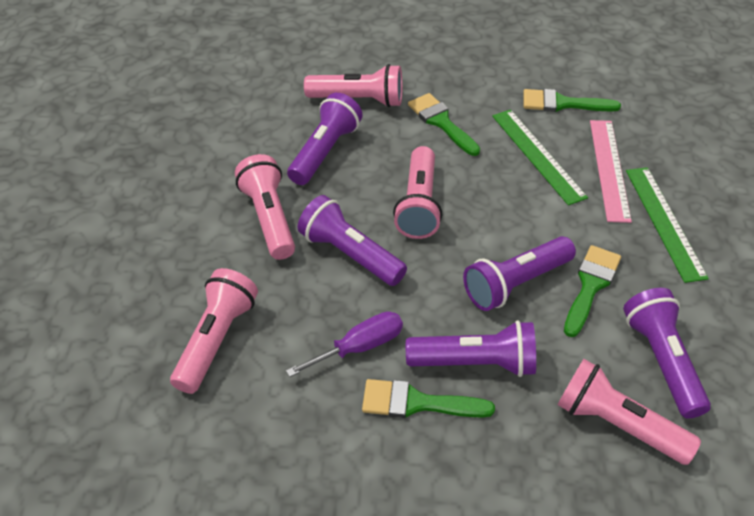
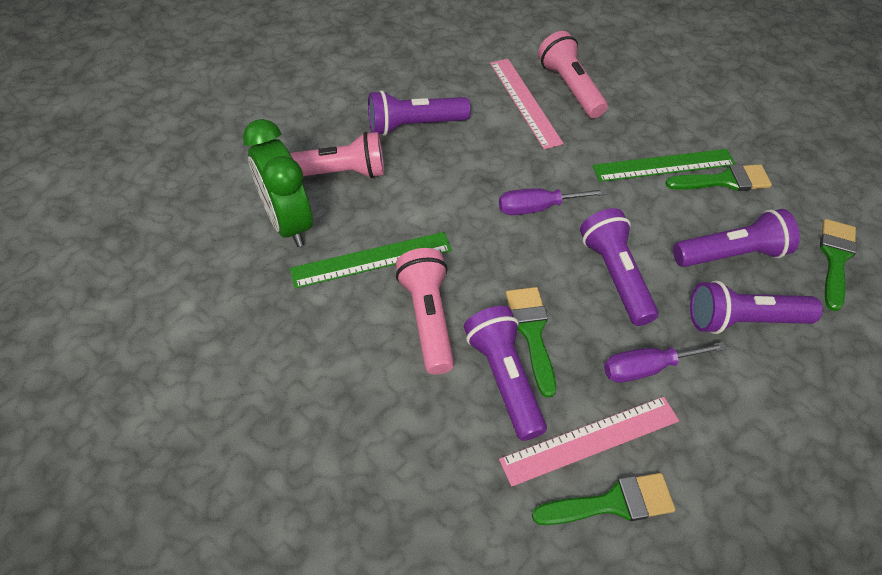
green clock: 0 -> 1
pink flashlight: 5 -> 3
pink ruler: 1 -> 2
purple screwdriver: 1 -> 2

